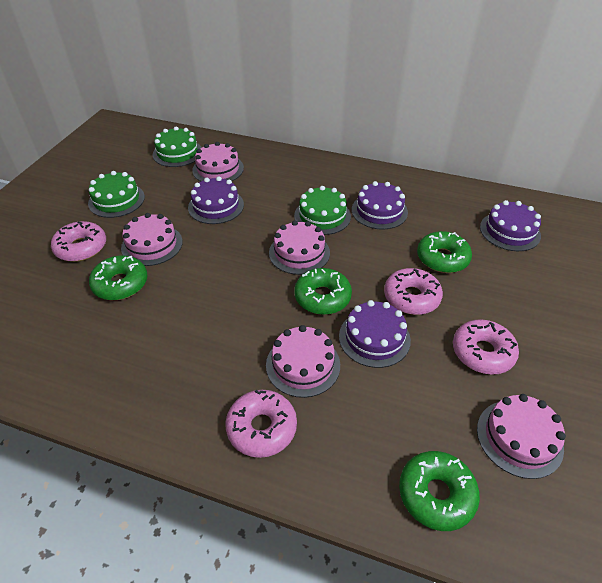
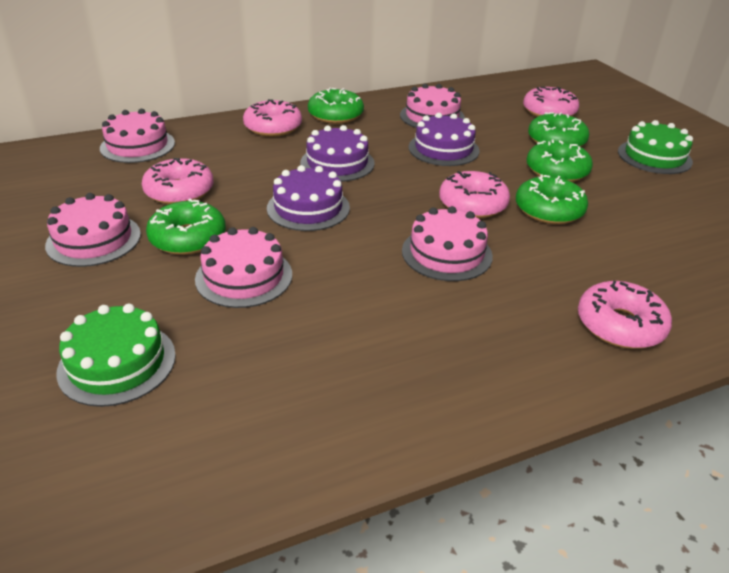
green cake: 3 -> 2
green donut: 4 -> 5
pink donut: 4 -> 5
purple cake: 4 -> 3

